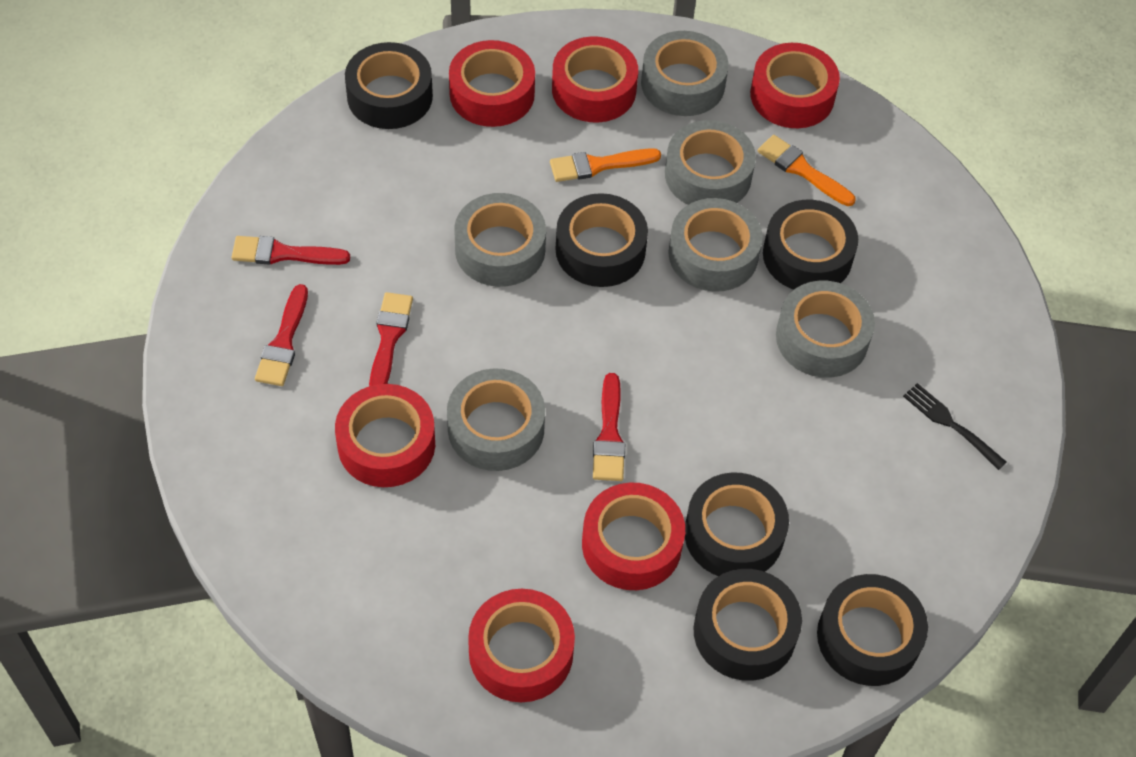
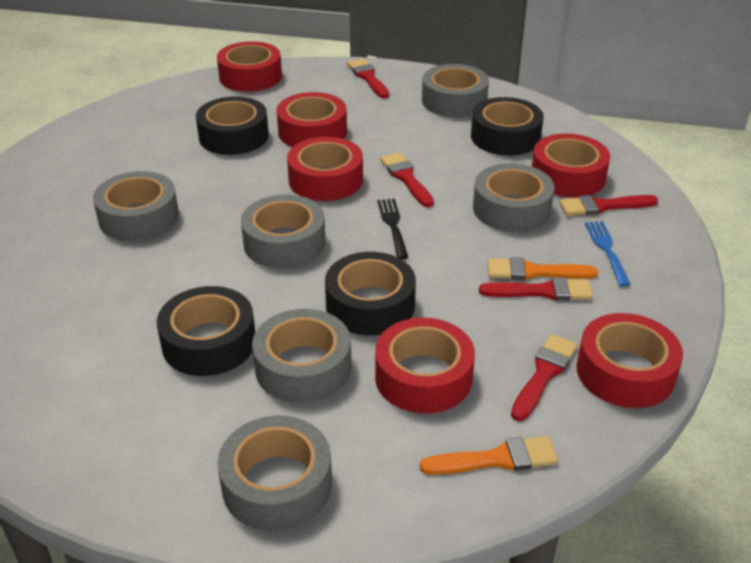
black tape: 6 -> 4
blue fork: 0 -> 1
red brush: 4 -> 5

